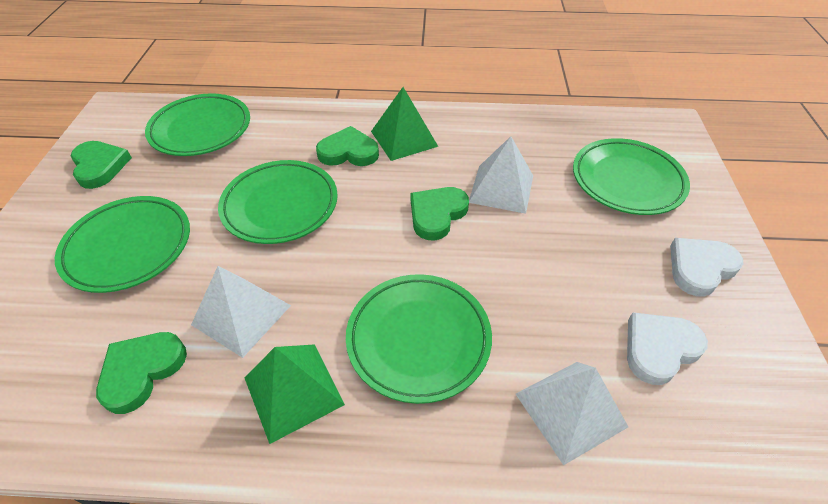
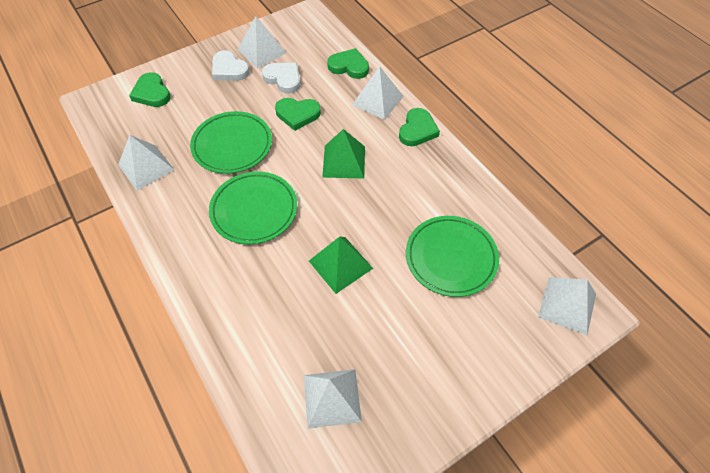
green plate: 5 -> 3
white pyramid: 3 -> 5

